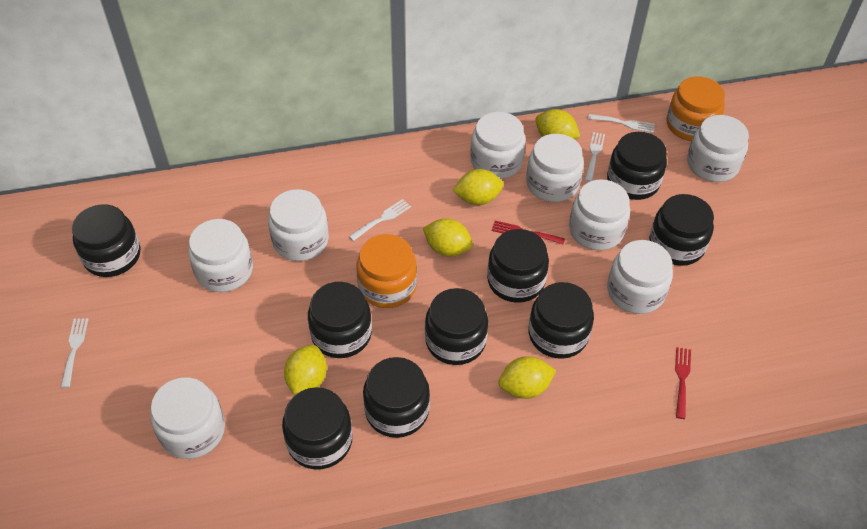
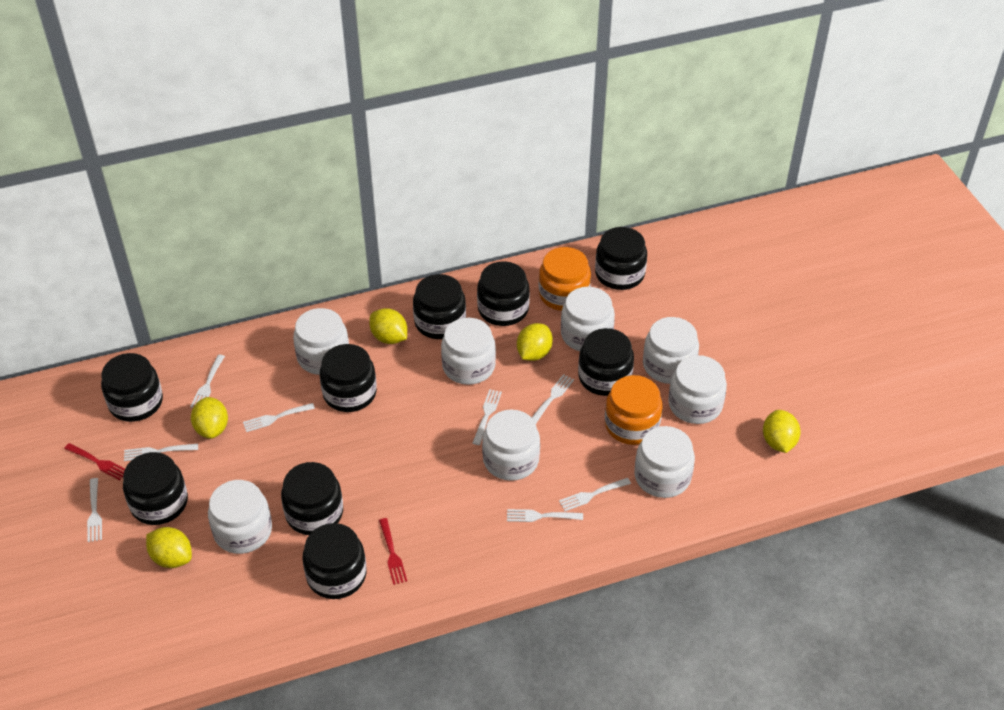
white fork: 4 -> 8

